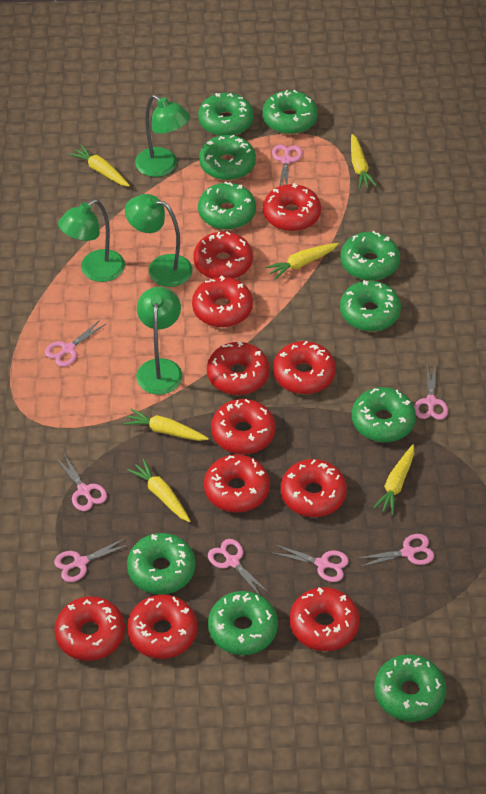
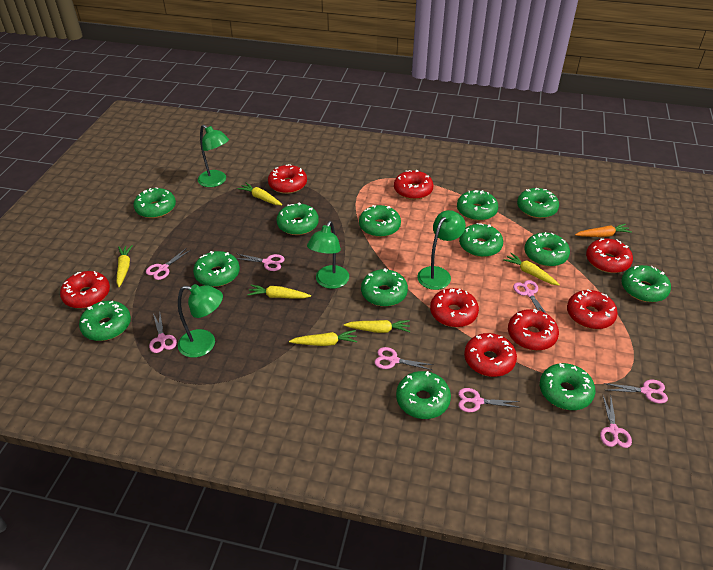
green donut: 10 -> 13
orange carrot: 0 -> 1
red donut: 11 -> 8

